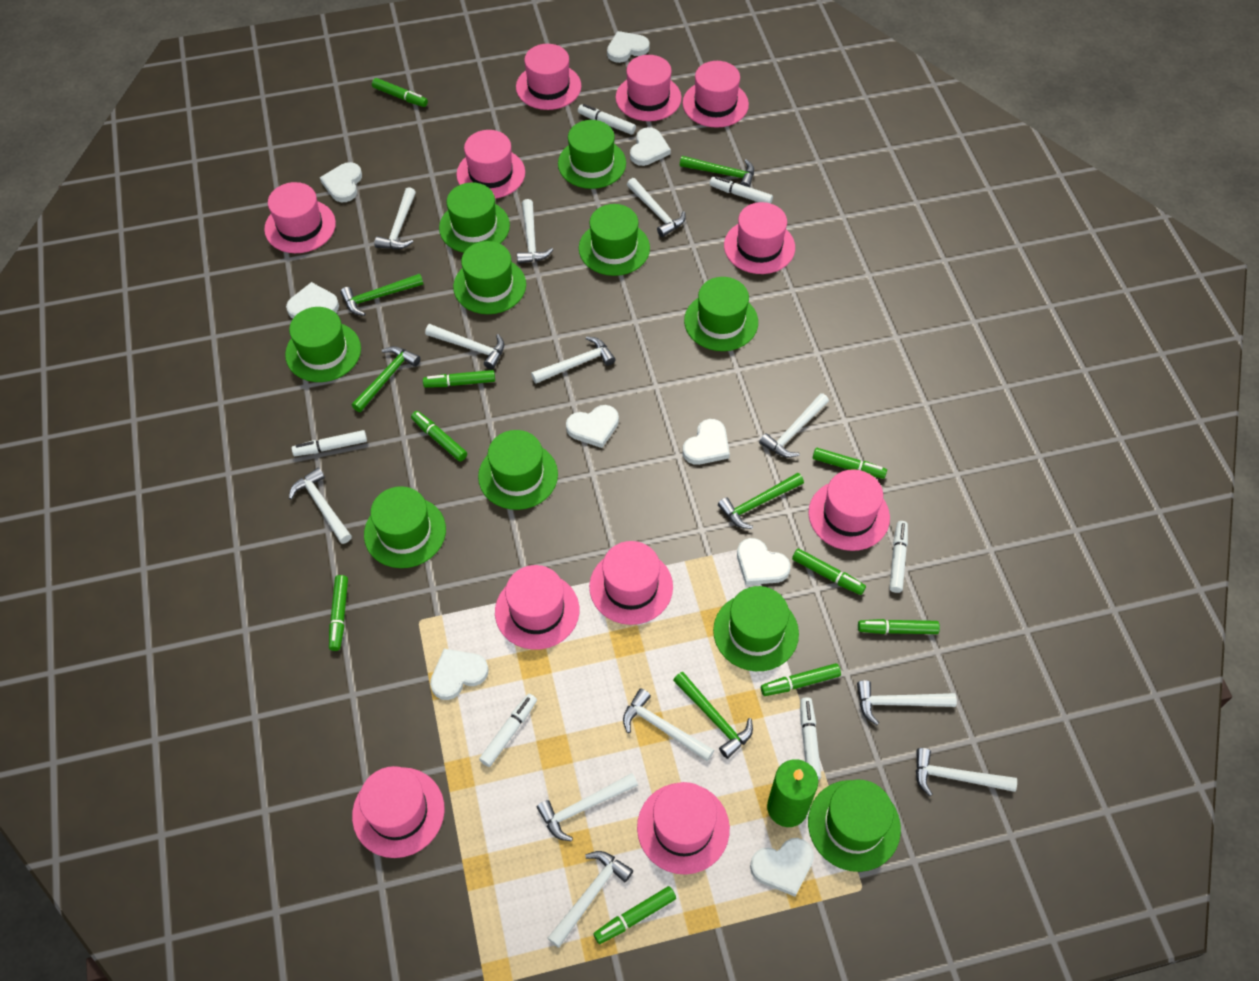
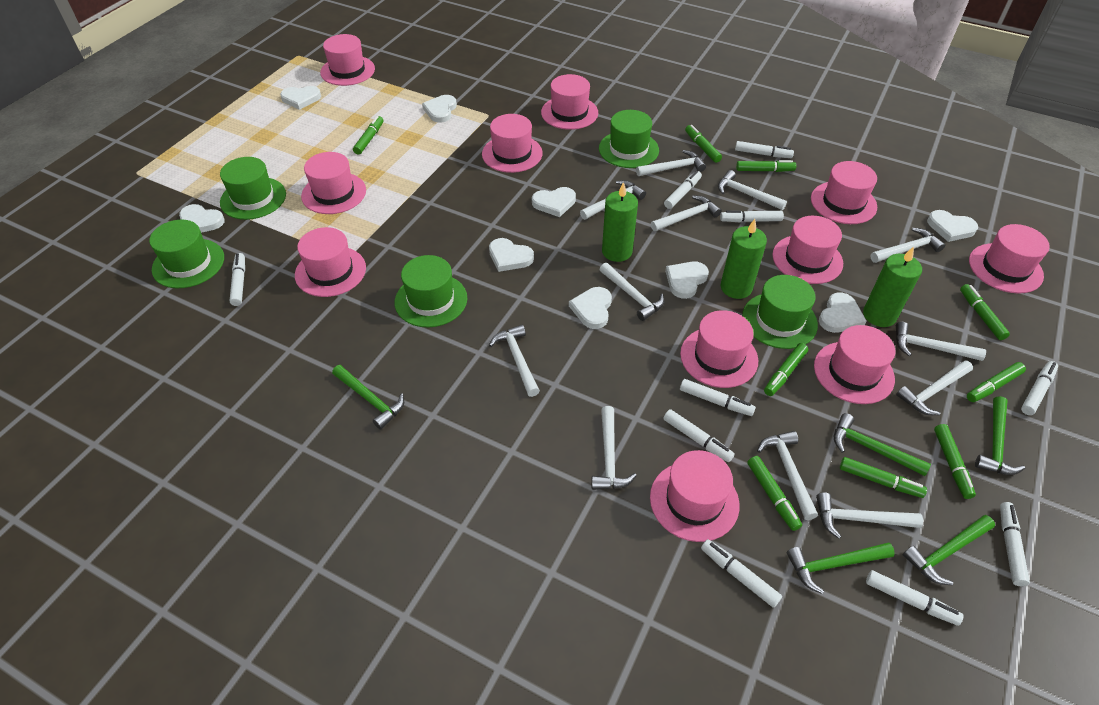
green candle: 1 -> 3
green hat: 10 -> 5
white marker: 6 -> 10

